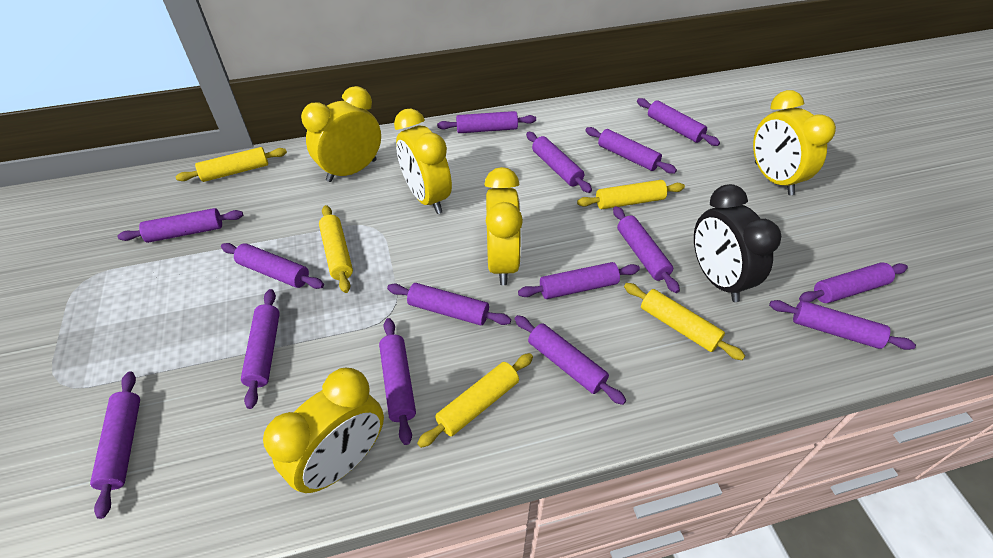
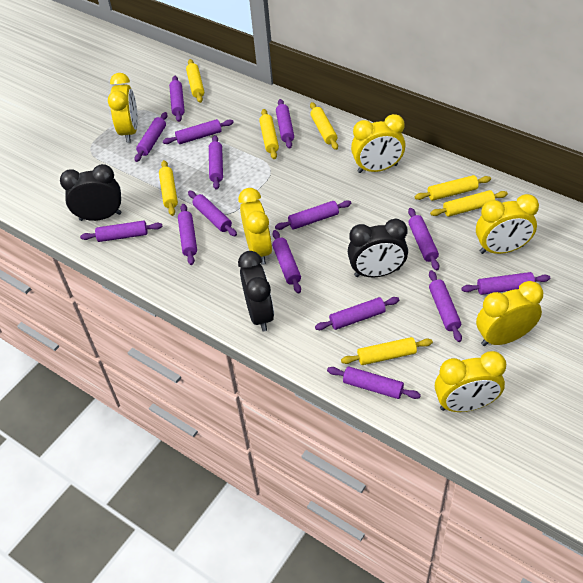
black clock: 1 -> 3
yellow clock: 5 -> 6
yellow rolling pin: 5 -> 7

